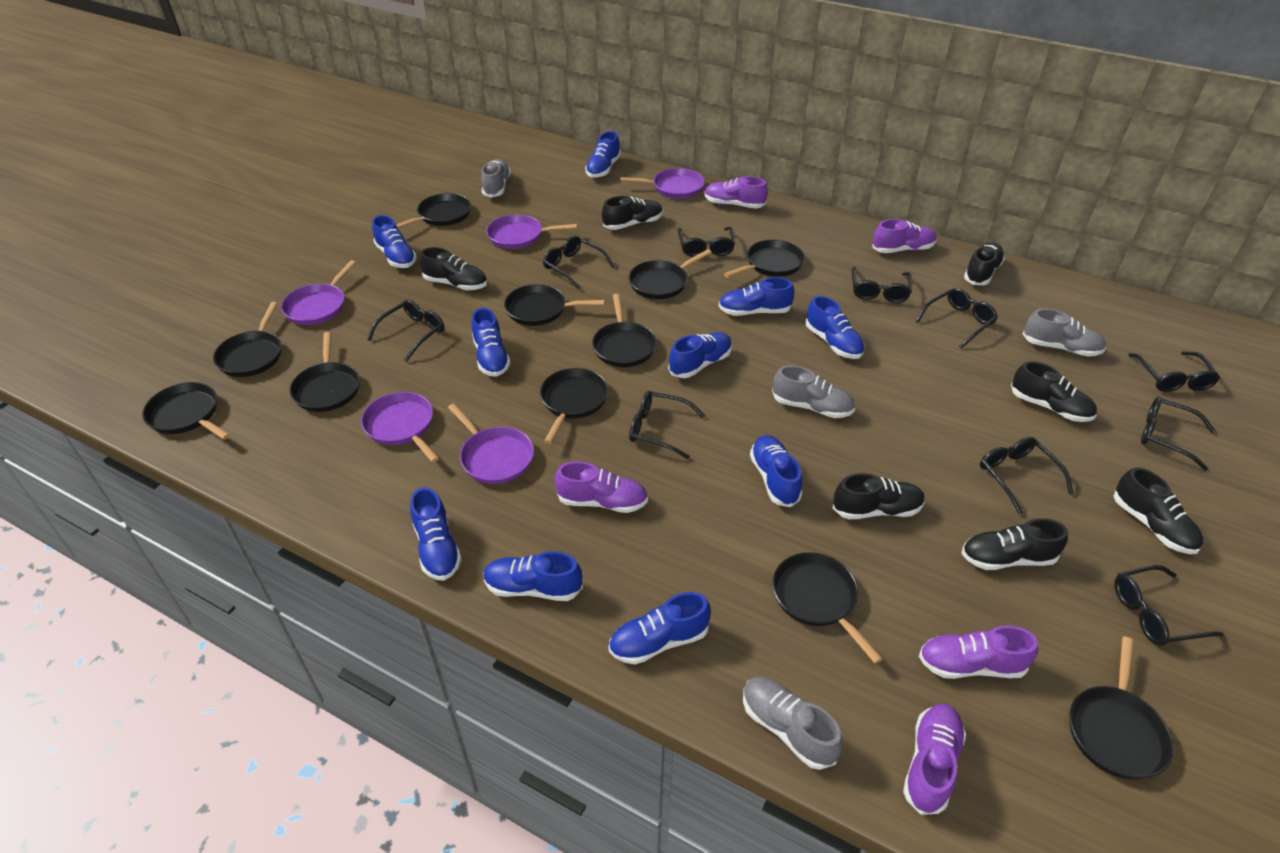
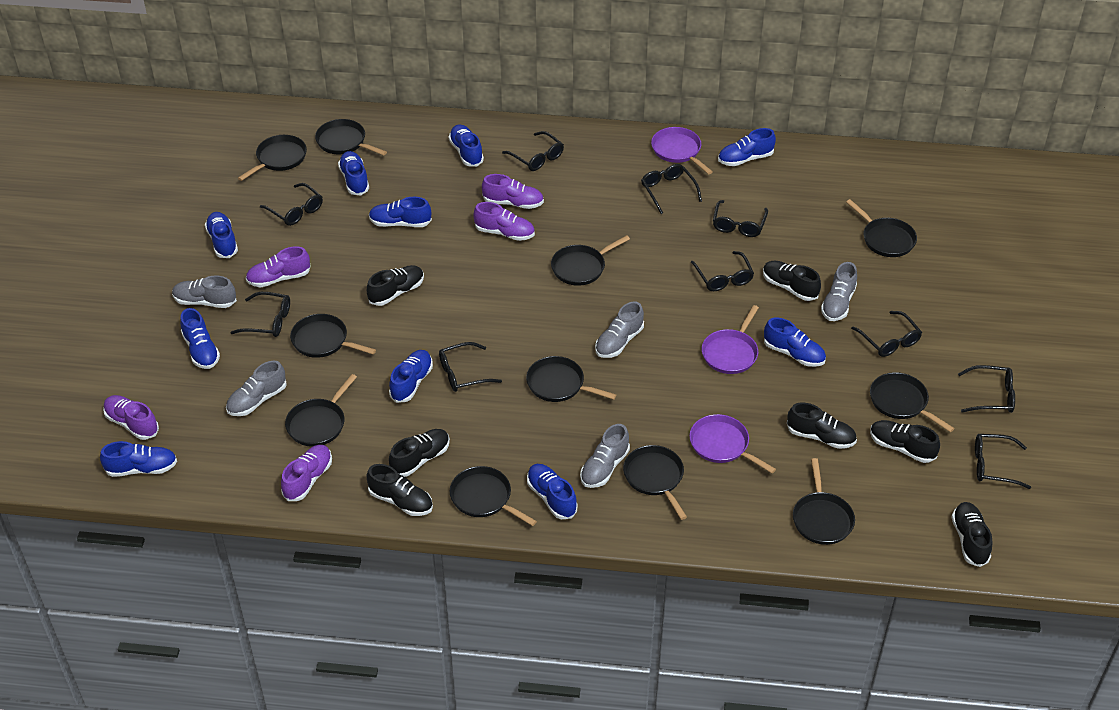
grey shoe: 4 -> 5
purple pan: 5 -> 3

